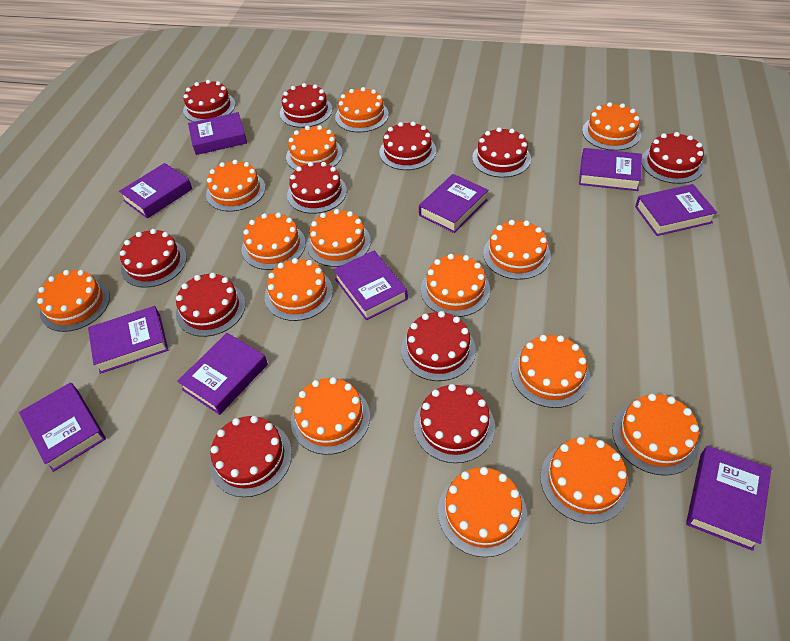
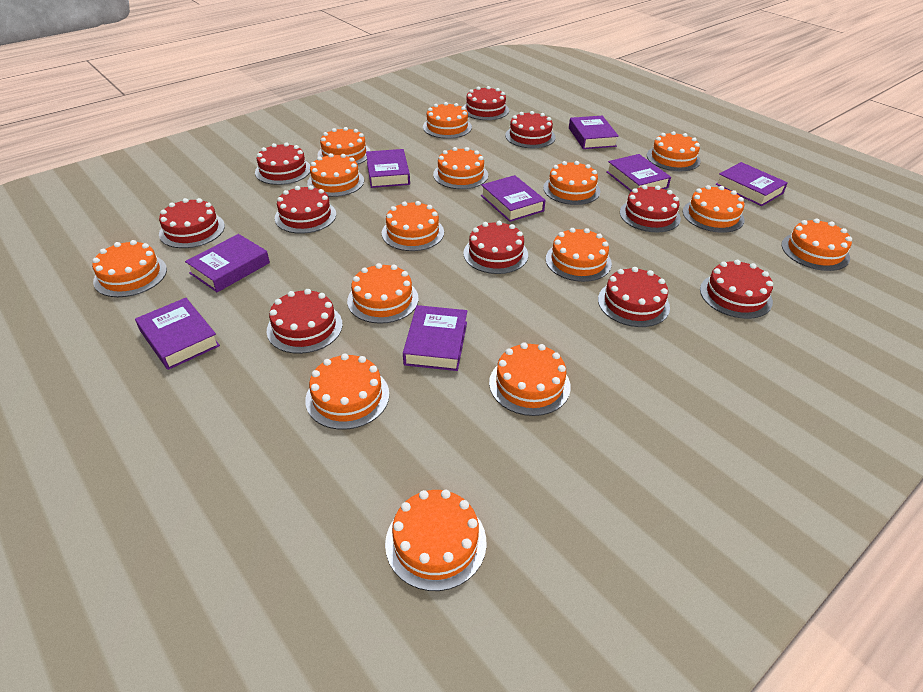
purple book: 10 -> 8
red cake: 11 -> 10

